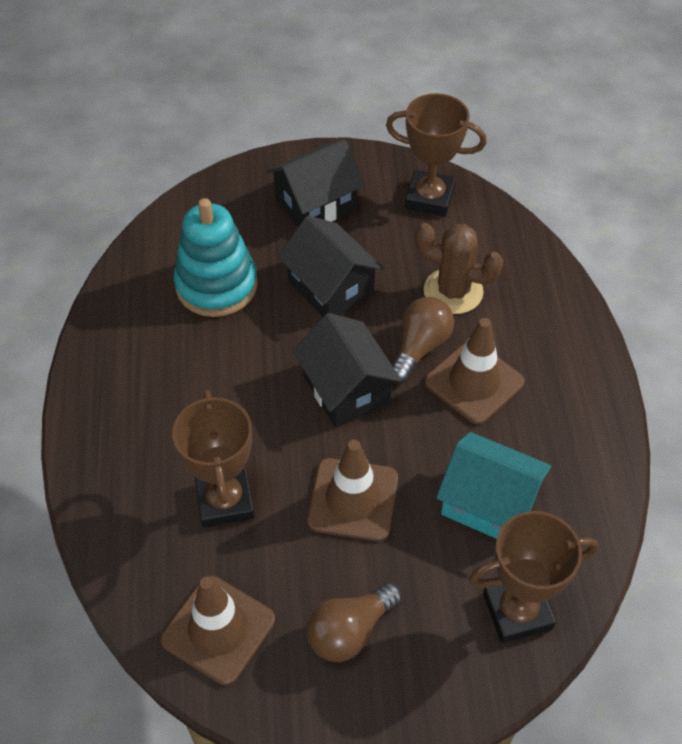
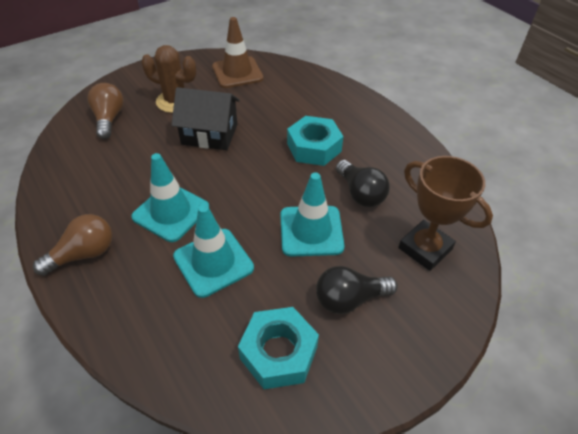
black house: 3 -> 1
black light bulb: 0 -> 2
brown traffic cone: 3 -> 1
brown trophy: 3 -> 1
turquoise house: 1 -> 0
turquoise nut: 0 -> 2
turquoise stacking toy: 1 -> 0
turquoise traffic cone: 0 -> 3

